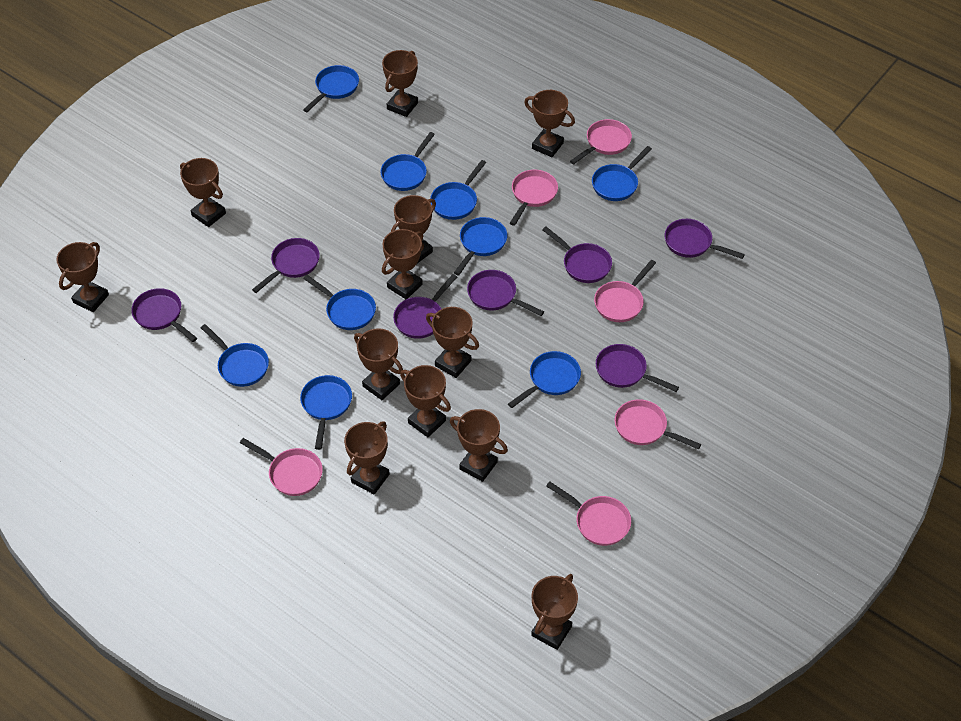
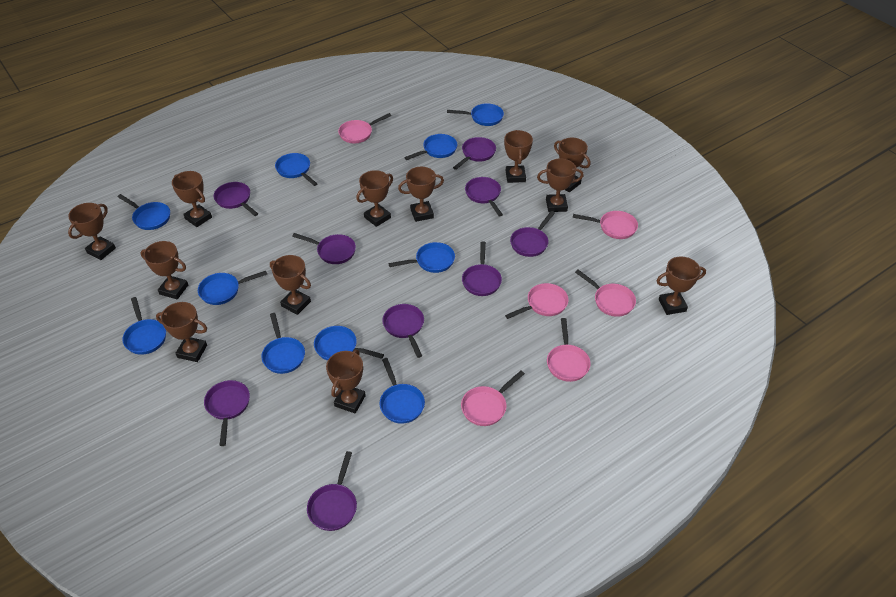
blue pan: 9 -> 10
purple pan: 7 -> 9

